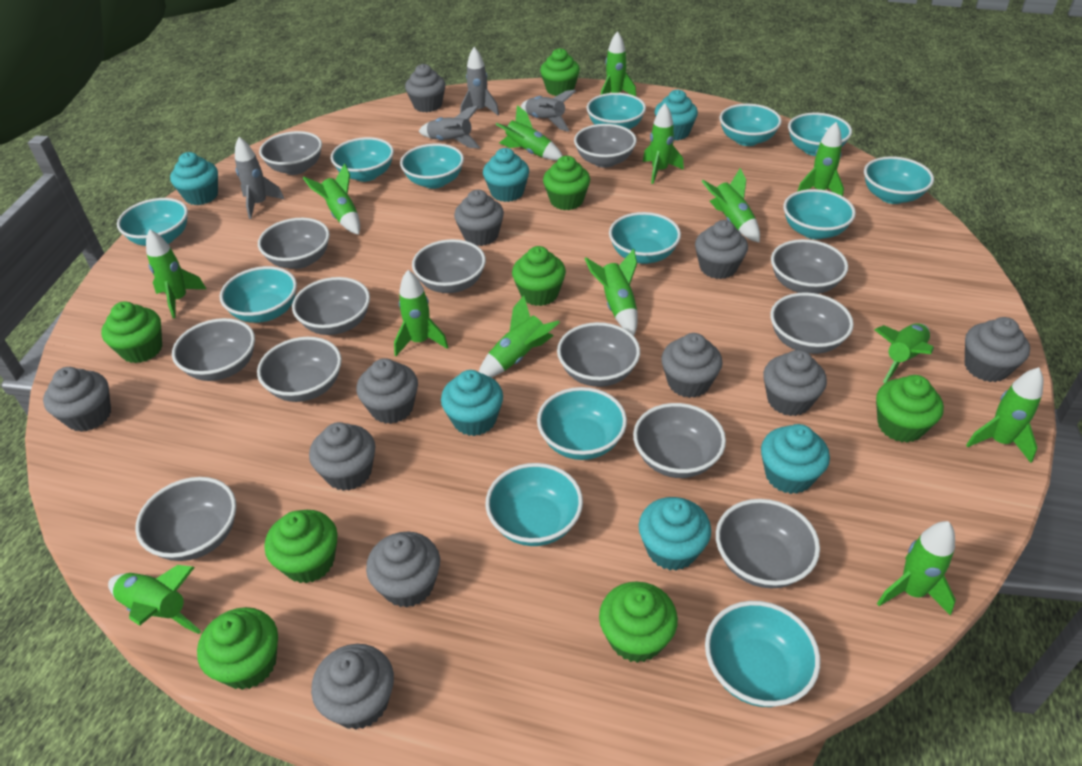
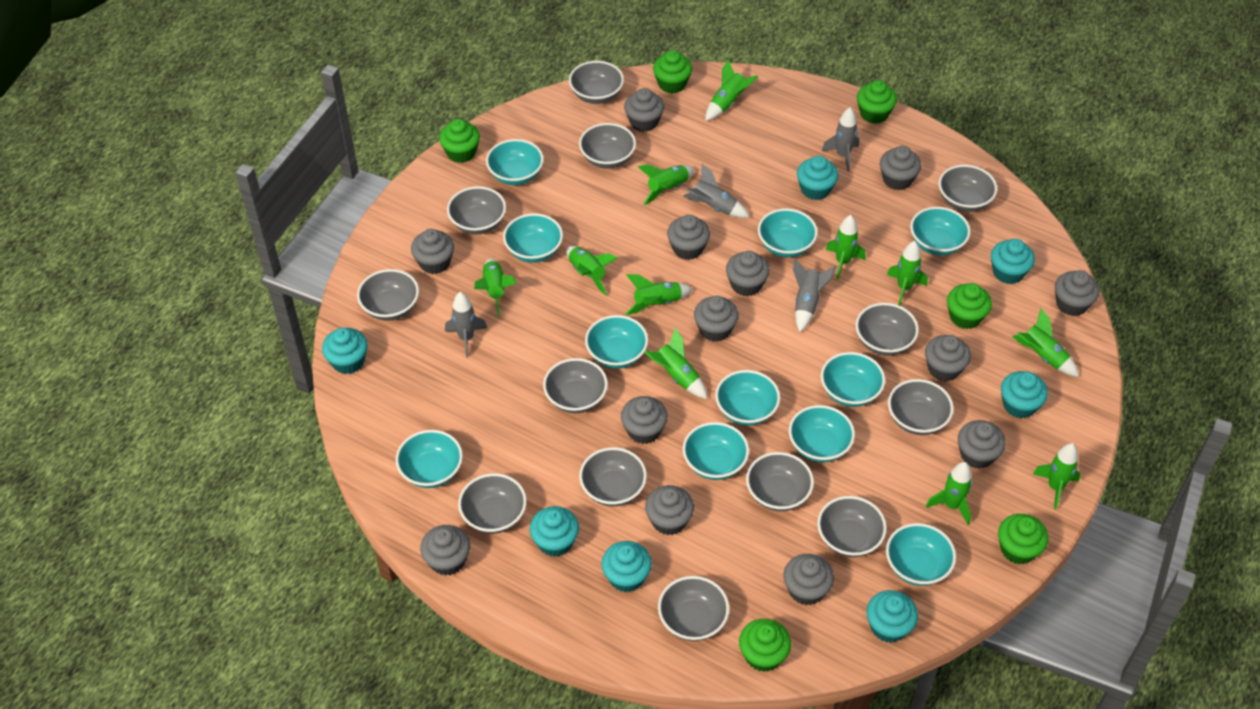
green cupcake: 8 -> 6
green rocket: 14 -> 11
grey cupcake: 11 -> 13
turquoise bowl: 13 -> 11
turquoise cupcake: 6 -> 7

